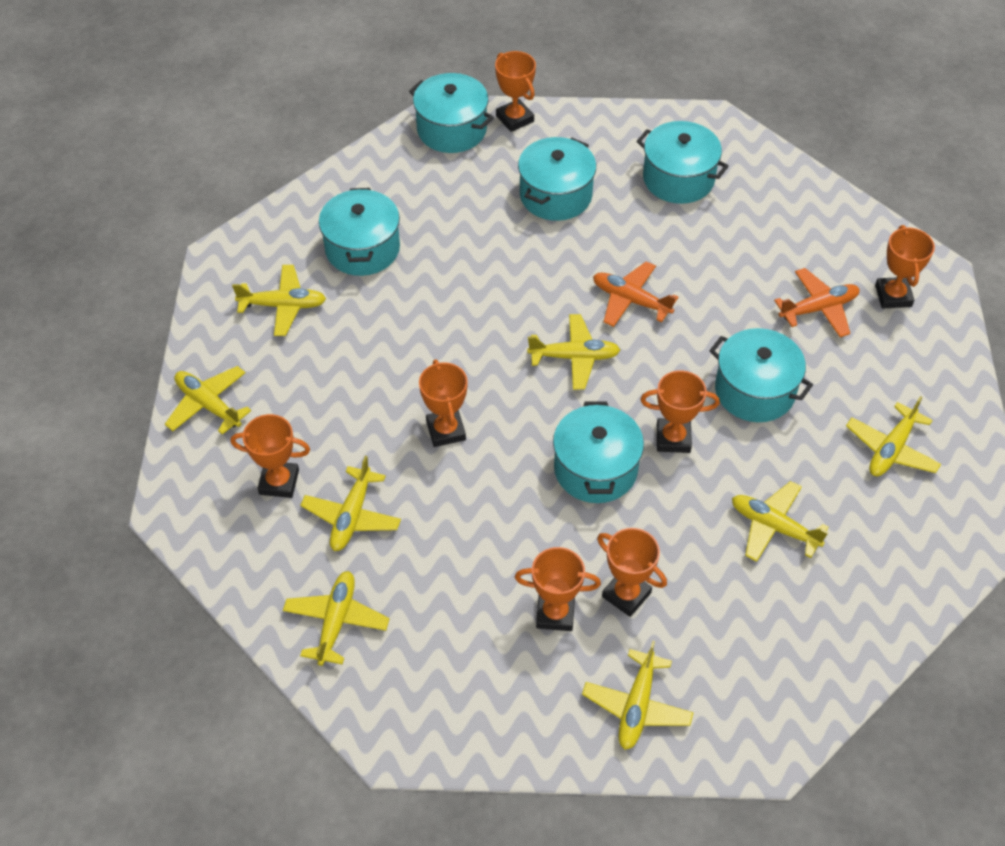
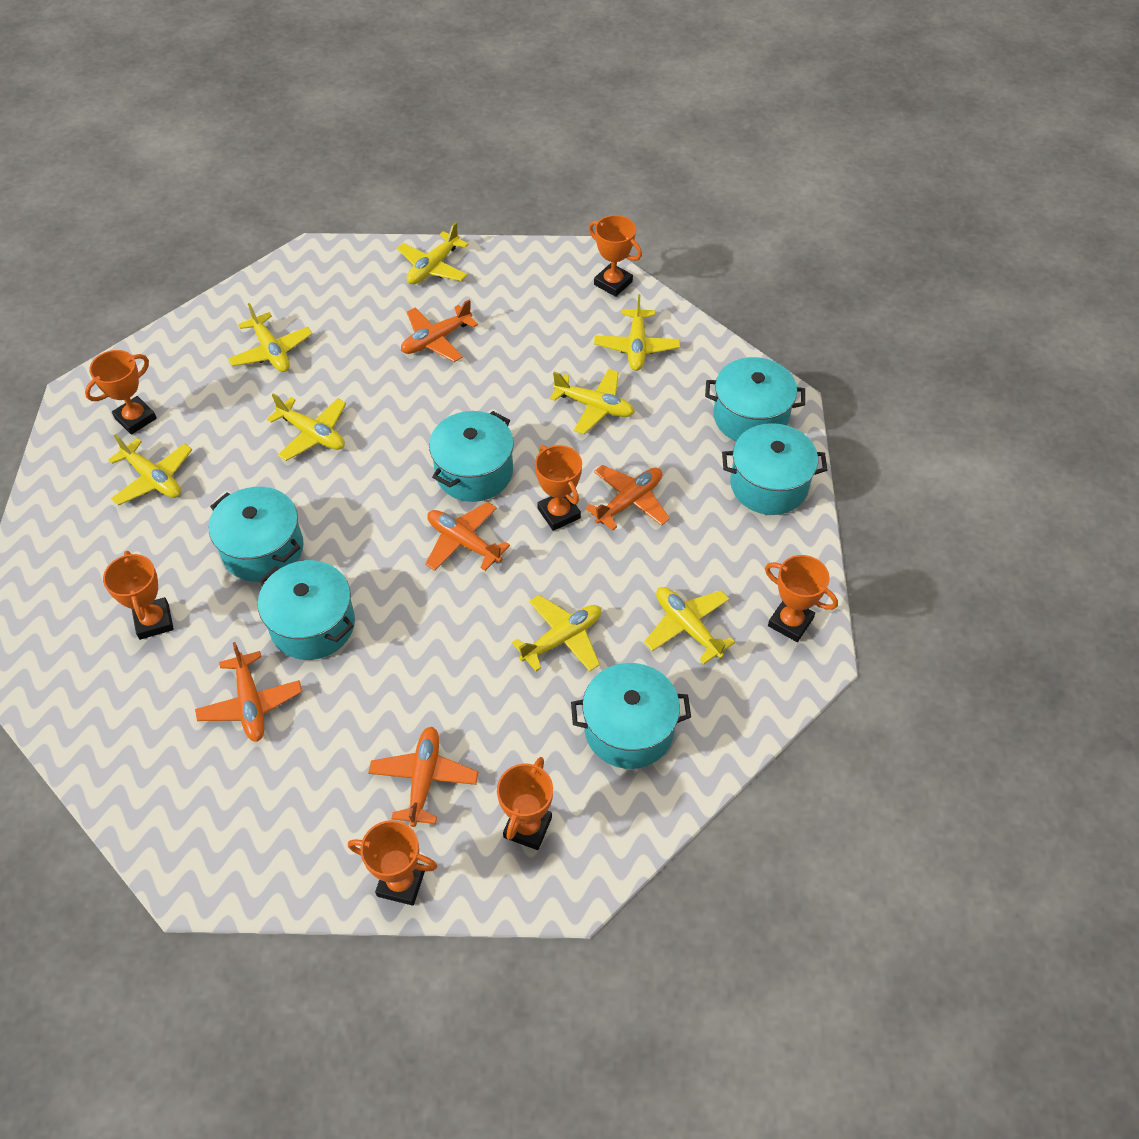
orange plane: 2 -> 5

